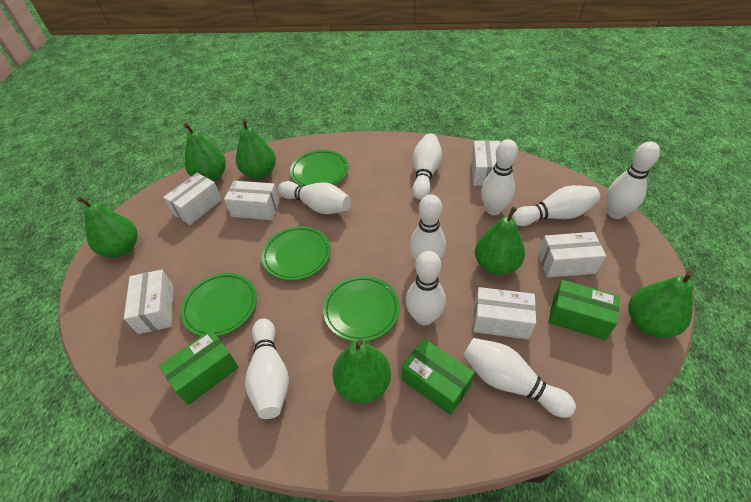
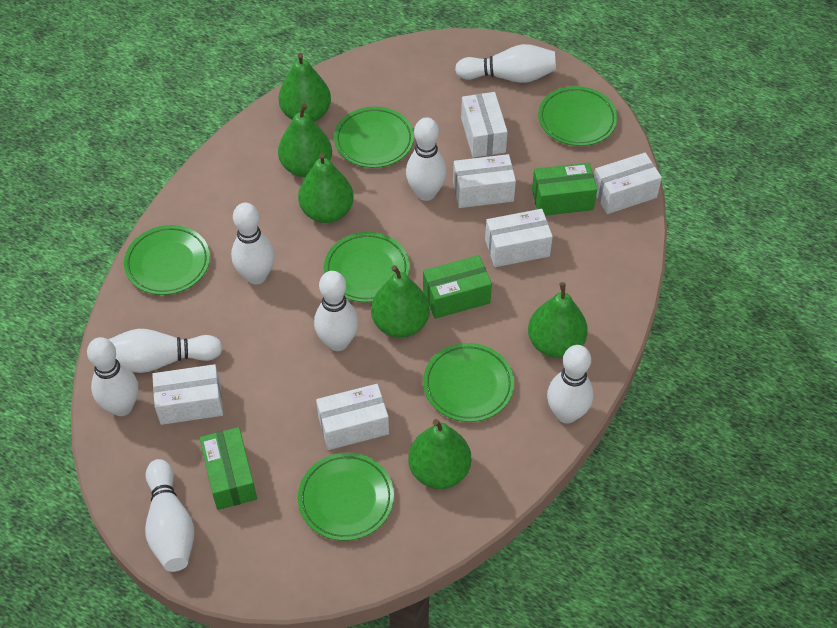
green plate: 4 -> 6
white bowling pin: 9 -> 8

